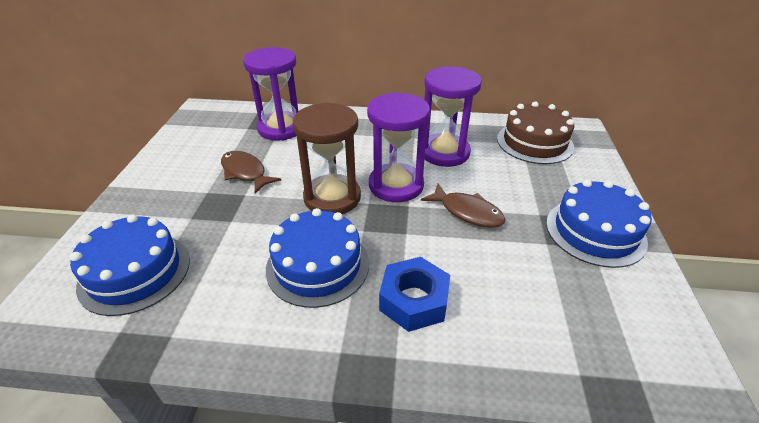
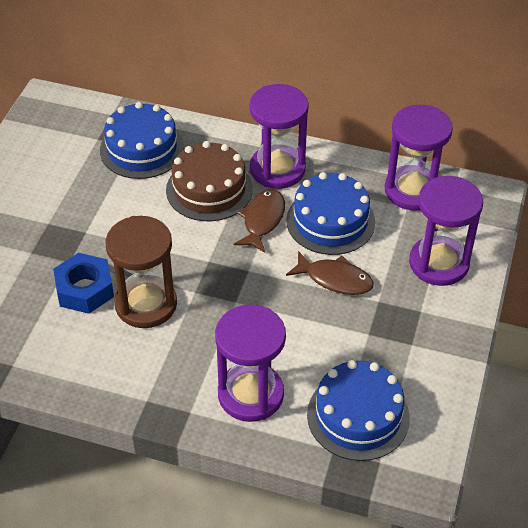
purple hourglass: 3 -> 4

